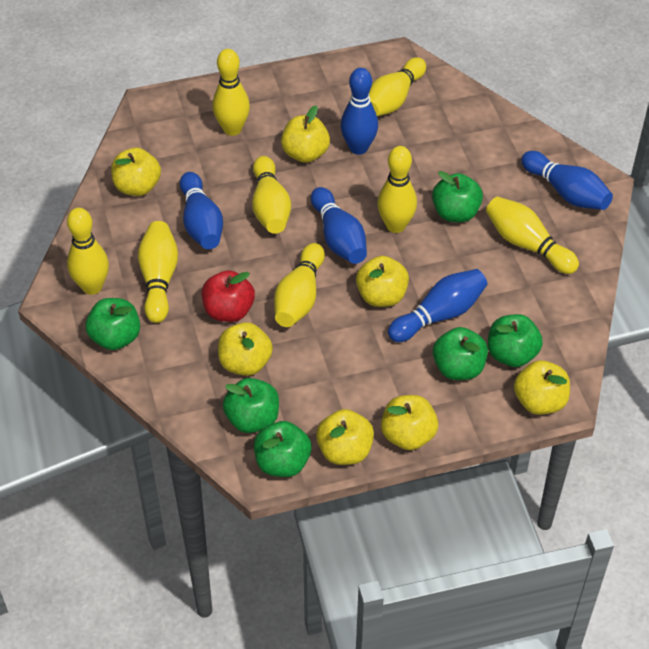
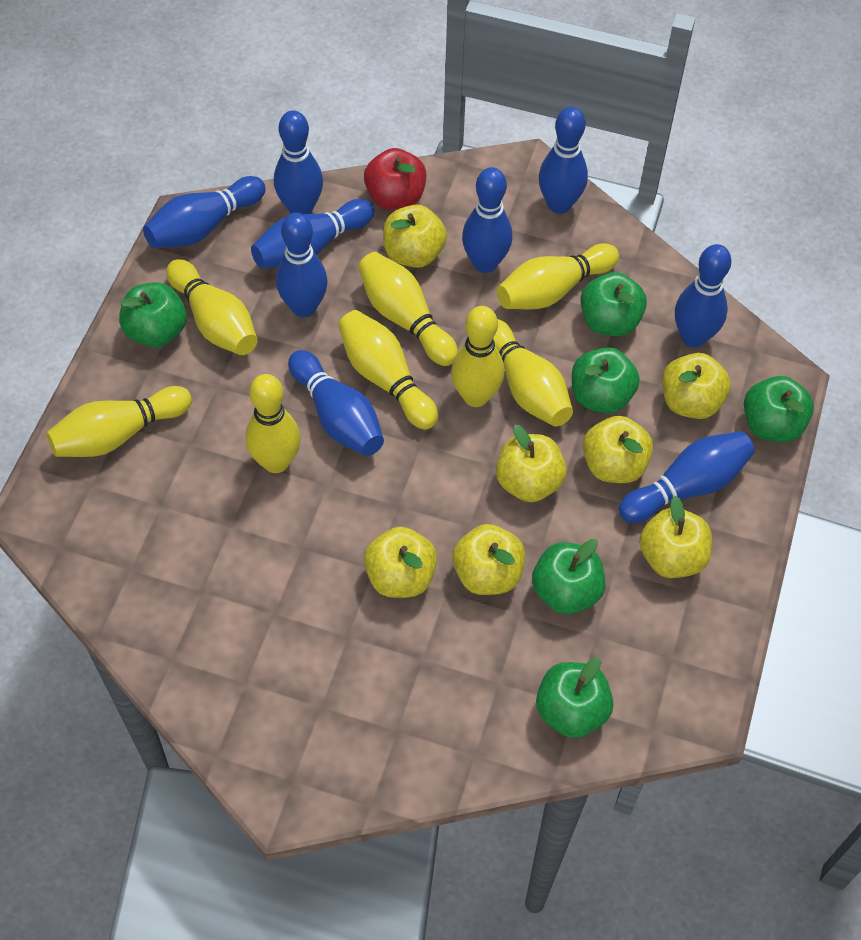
blue bowling pin: 5 -> 9

